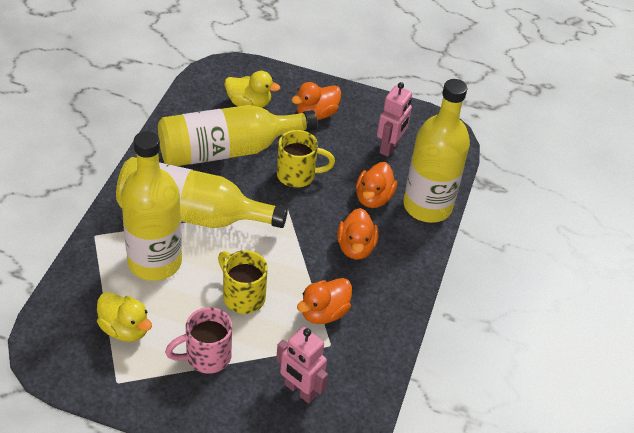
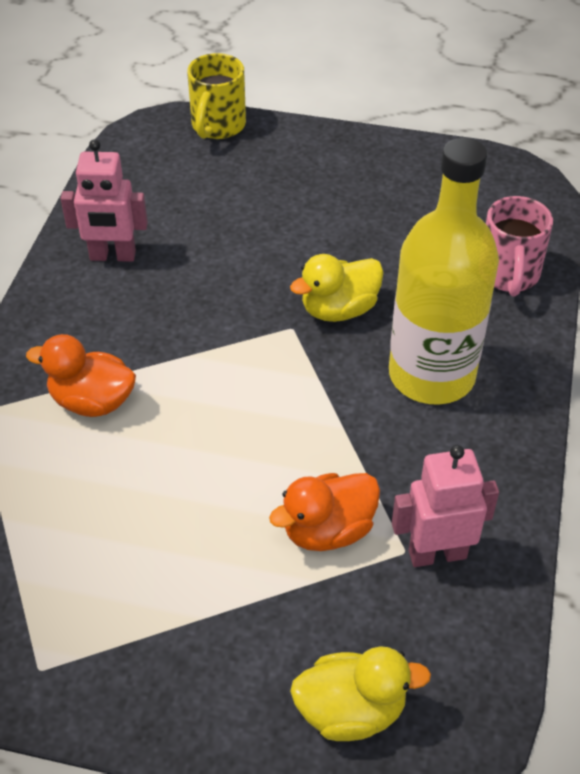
orange duck: 4 -> 2
yellow bottle: 4 -> 1
yellow mug: 2 -> 1

